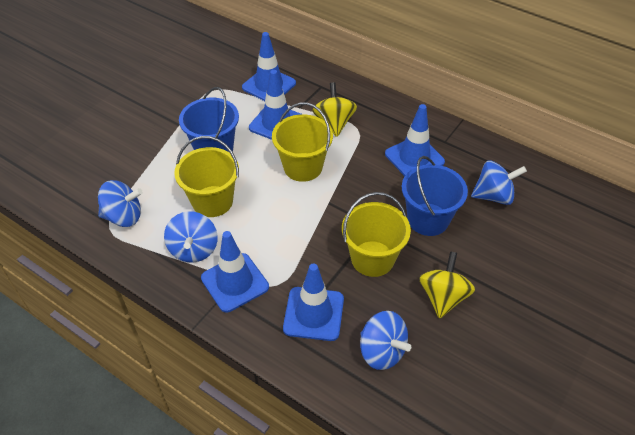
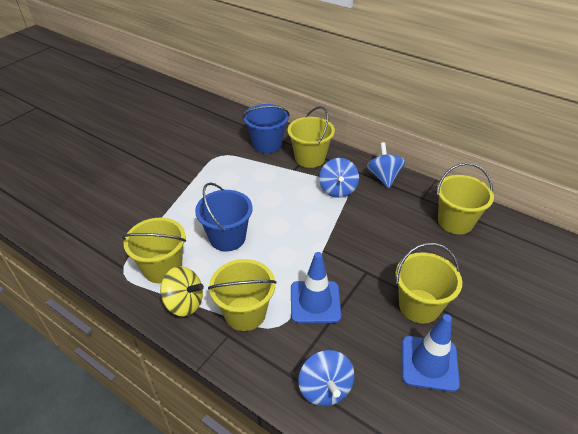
blue spinning top: 4 -> 3
blue traffic cone: 5 -> 2
yellow bucket: 3 -> 5
yellow spinning top: 2 -> 1

